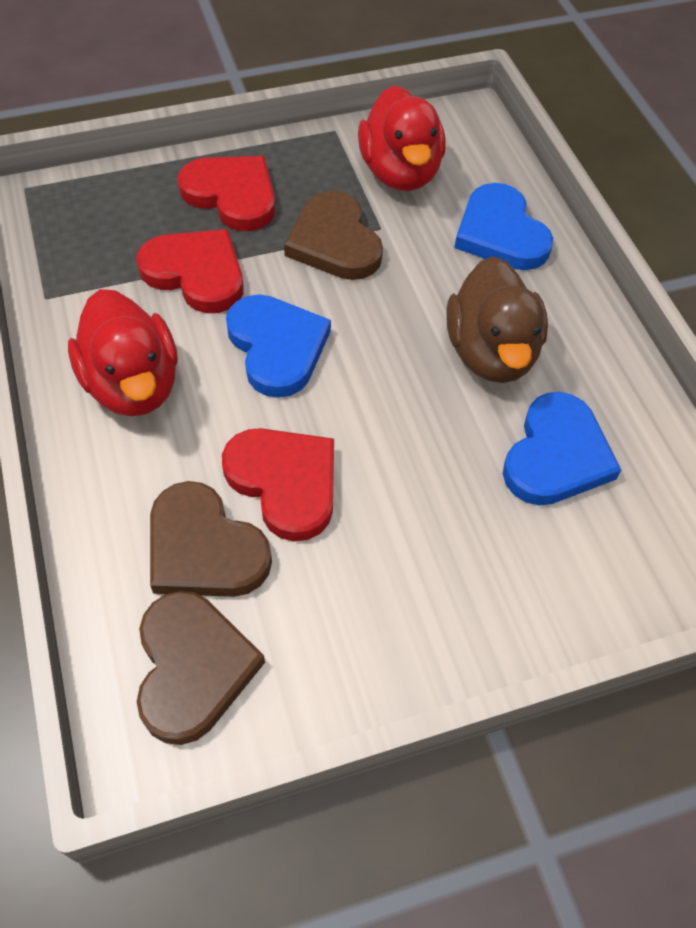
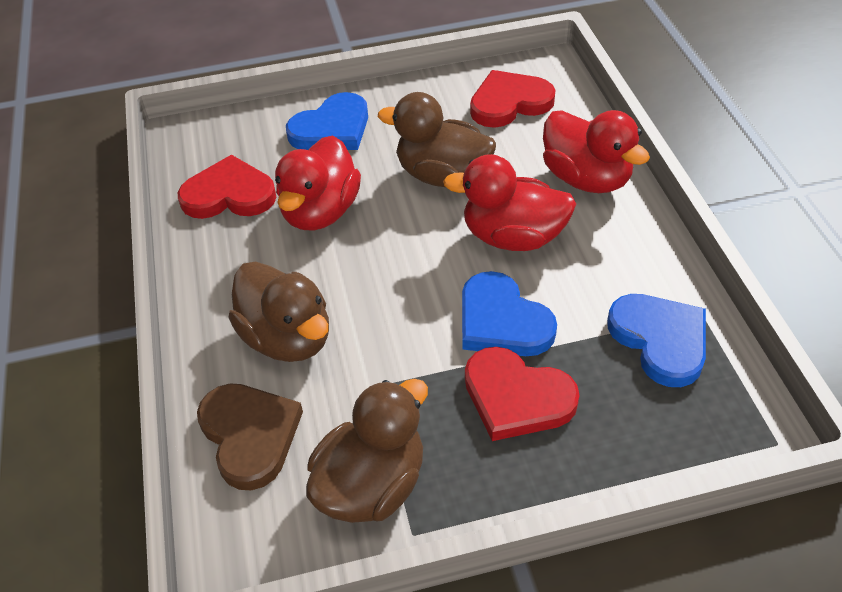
brown duck: 1 -> 3
brown heart: 3 -> 1
red duck: 2 -> 3

